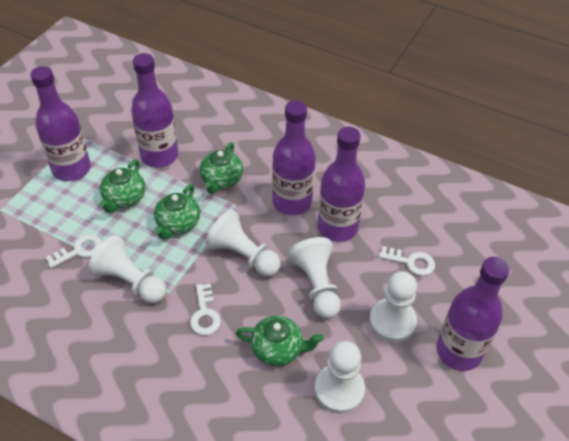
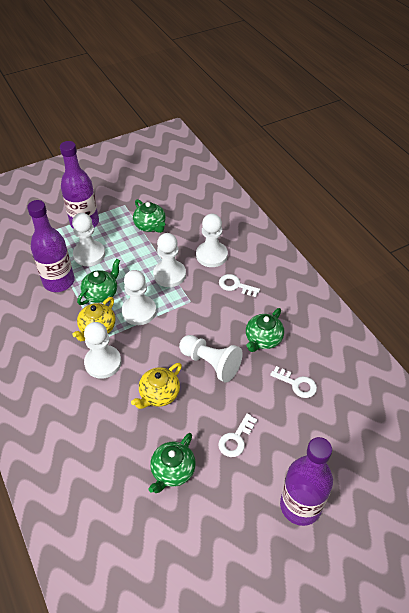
purple bottle: 5 -> 3
white pawn: 5 -> 6
yellow teapot: 0 -> 2

